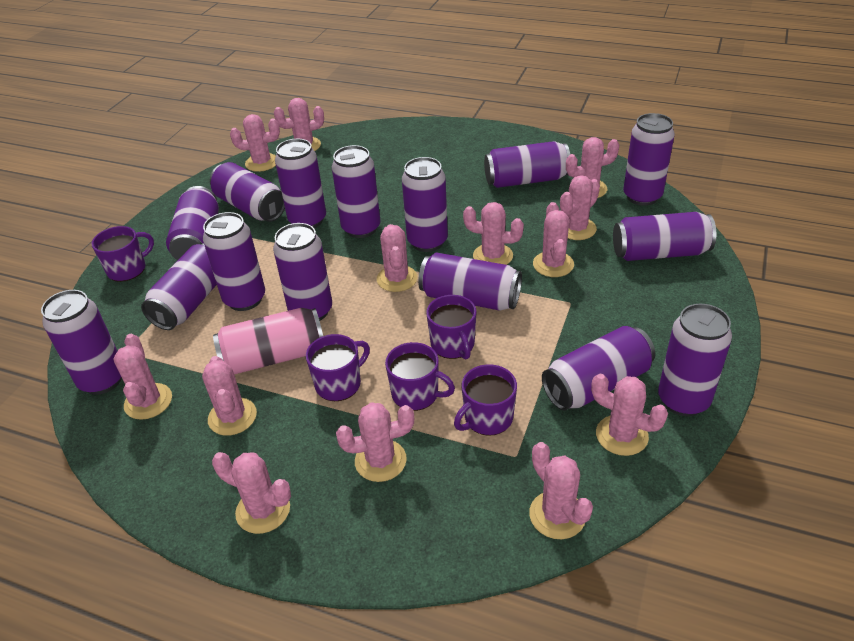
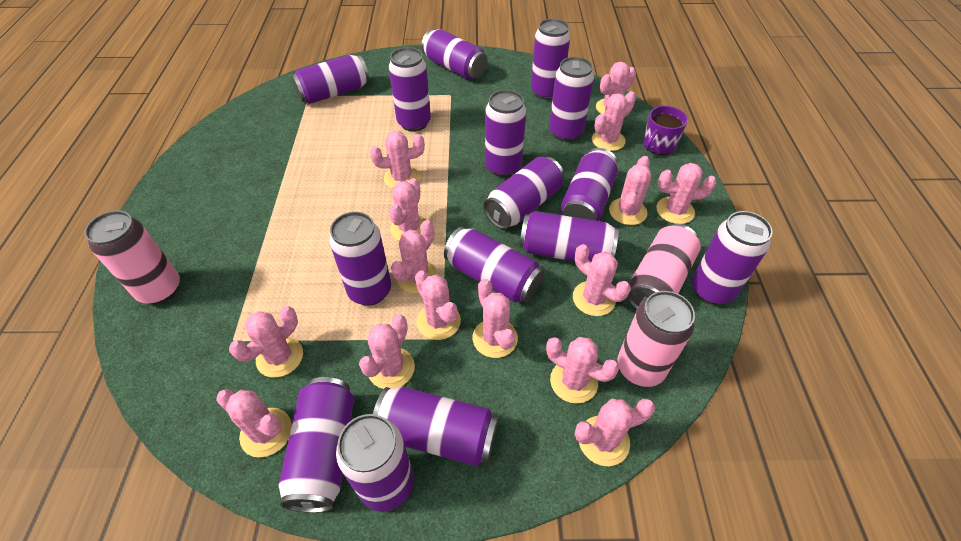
pink cactus: 13 -> 15
pink can: 1 -> 3
purple mug: 5 -> 1

